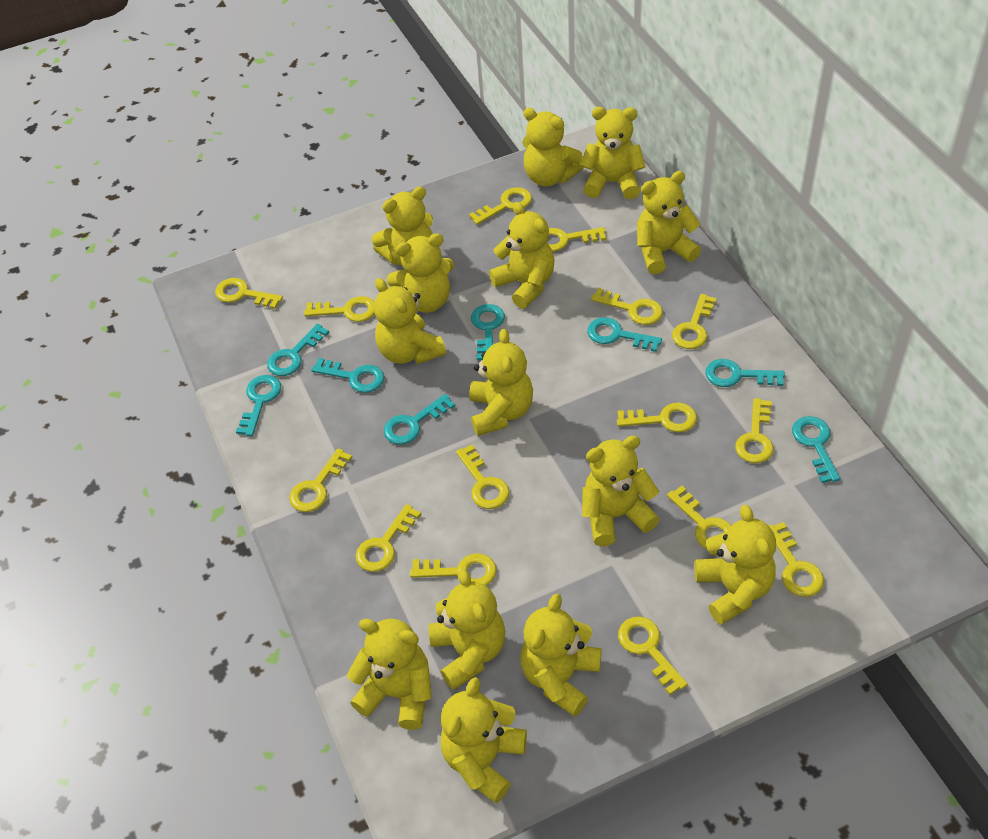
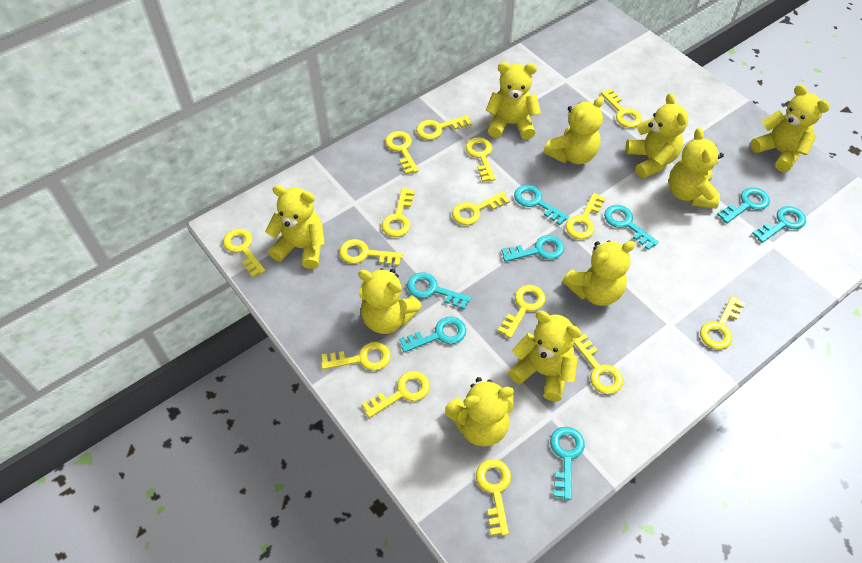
yellow teddy bear: 14 -> 10

